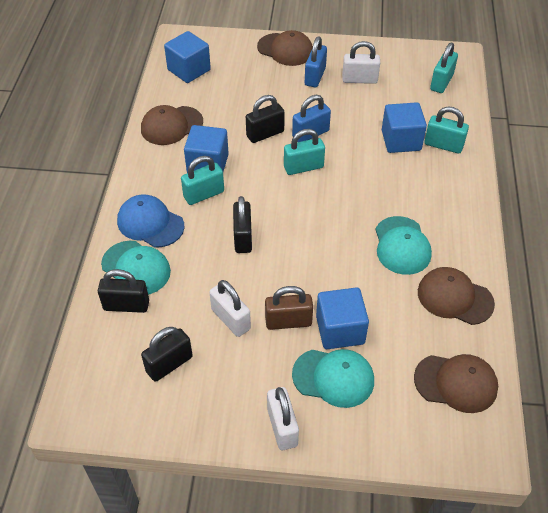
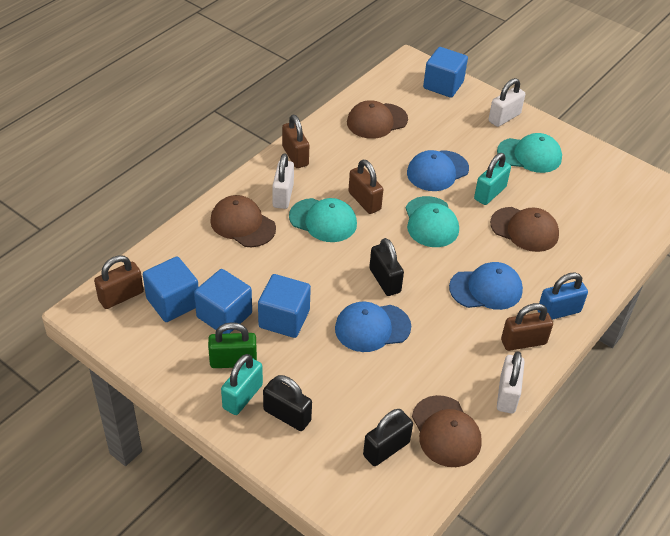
black padlock: 4 -> 3
blue cap: 1 -> 3
blue padlock: 2 -> 1
brown padlock: 1 -> 4
green padlock: 0 -> 1
turquoise padlock: 4 -> 2

